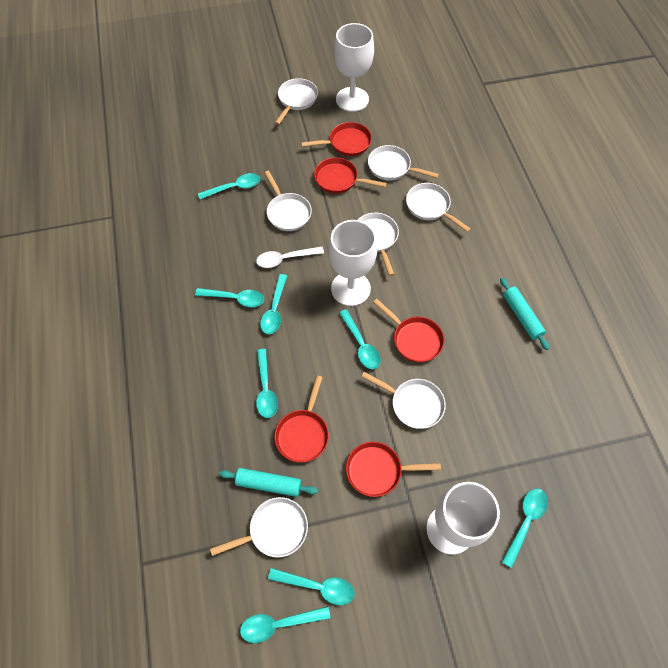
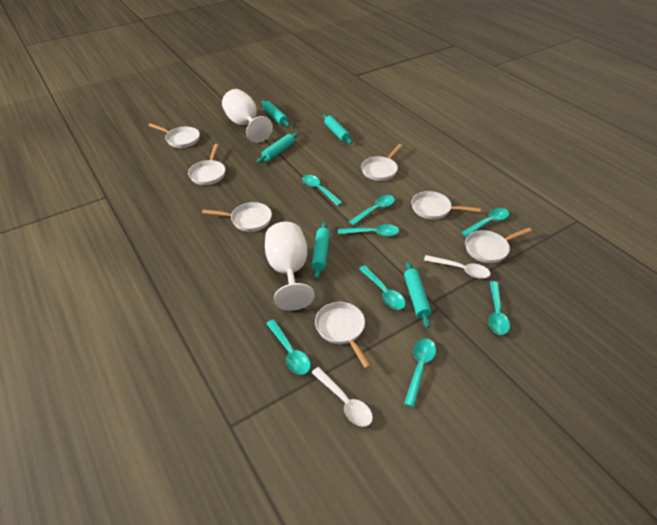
red pan: 5 -> 0
turquoise rolling pin: 2 -> 5
white goblet: 3 -> 2
white spoon: 1 -> 2

